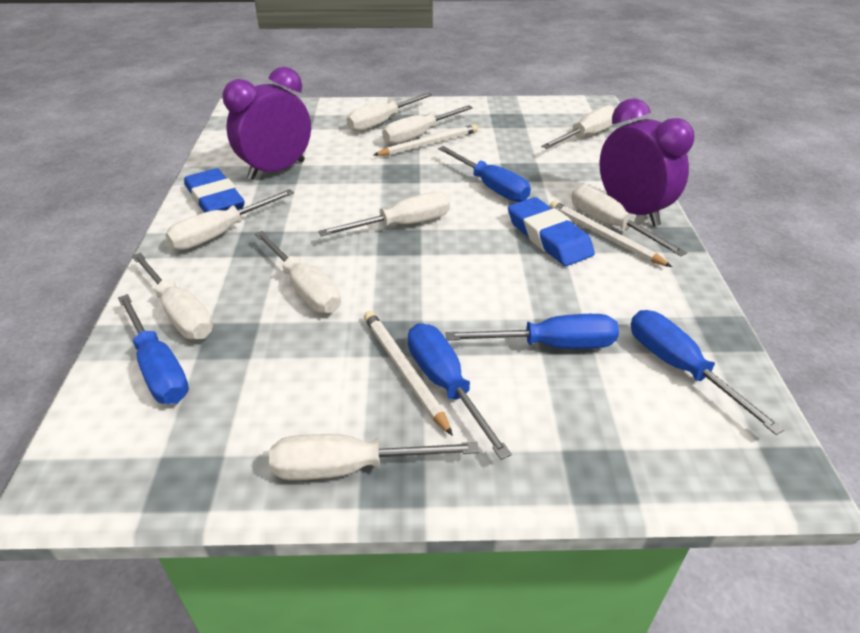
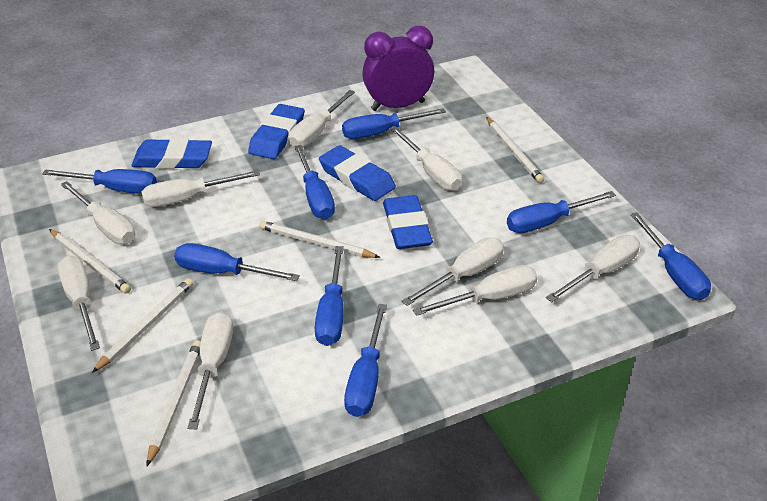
blue eraser: 2 -> 4
blue screwdriver: 5 -> 8
purple clock: 2 -> 1
white pencil: 3 -> 5

